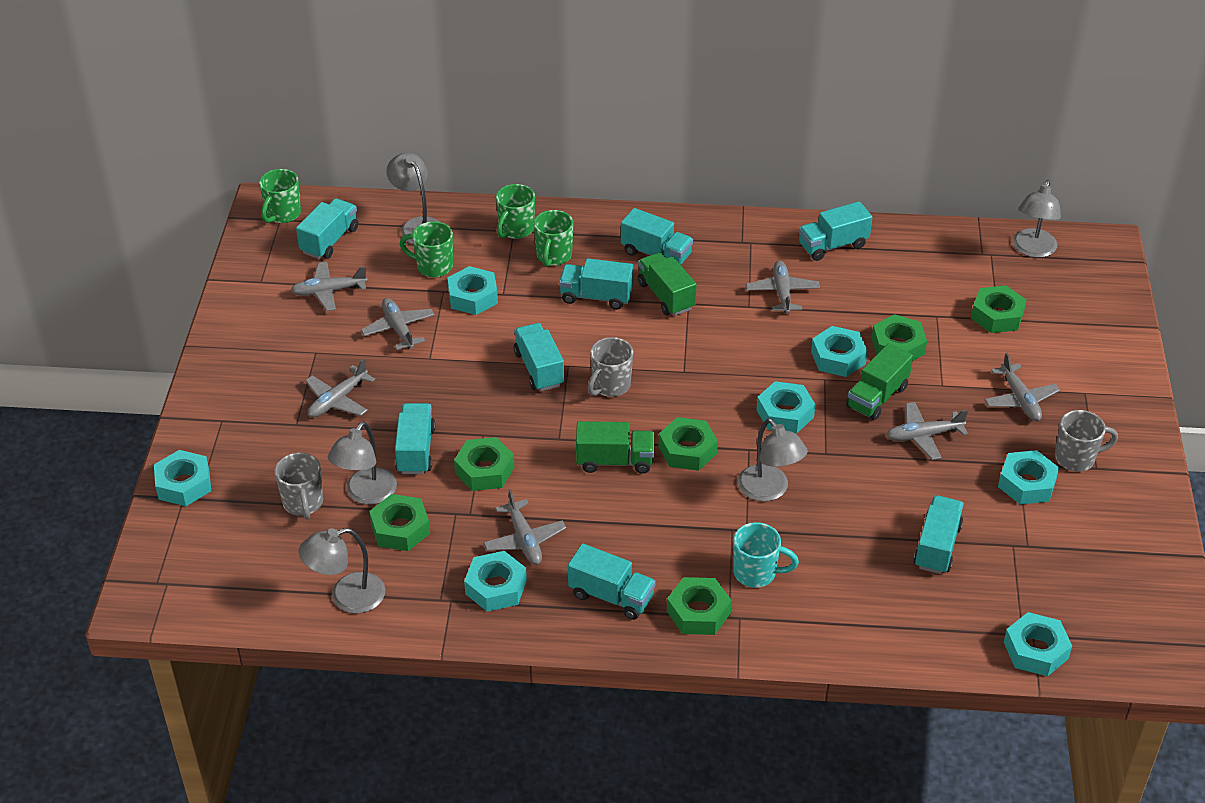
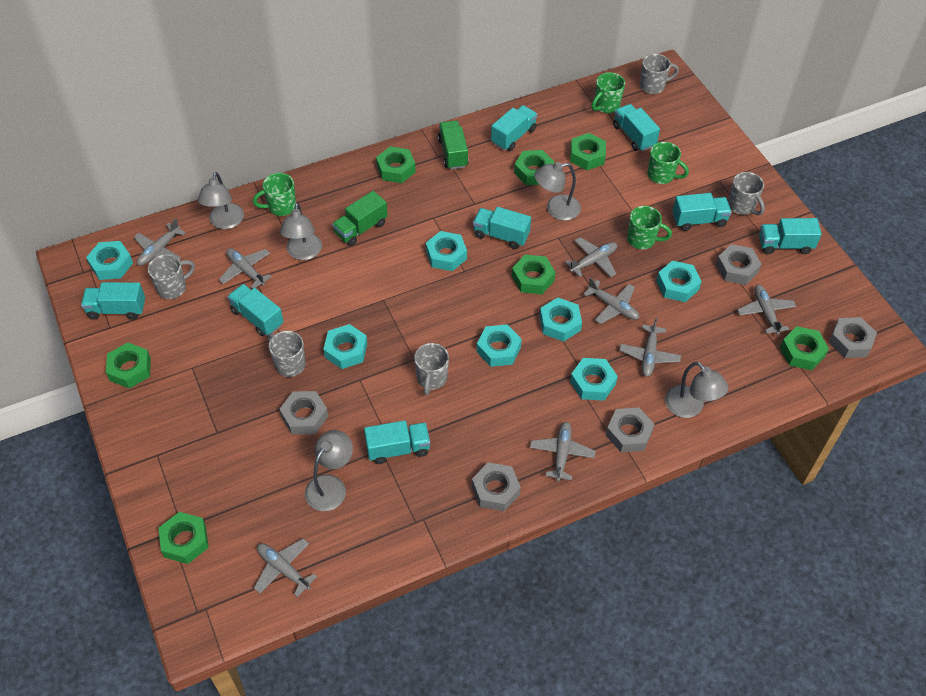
green nut: 6 -> 7
green truck: 3 -> 2
grey mug: 3 -> 5
grey nut: 0 -> 5
grey plane: 7 -> 8
turquoise mug: 1 -> 0

